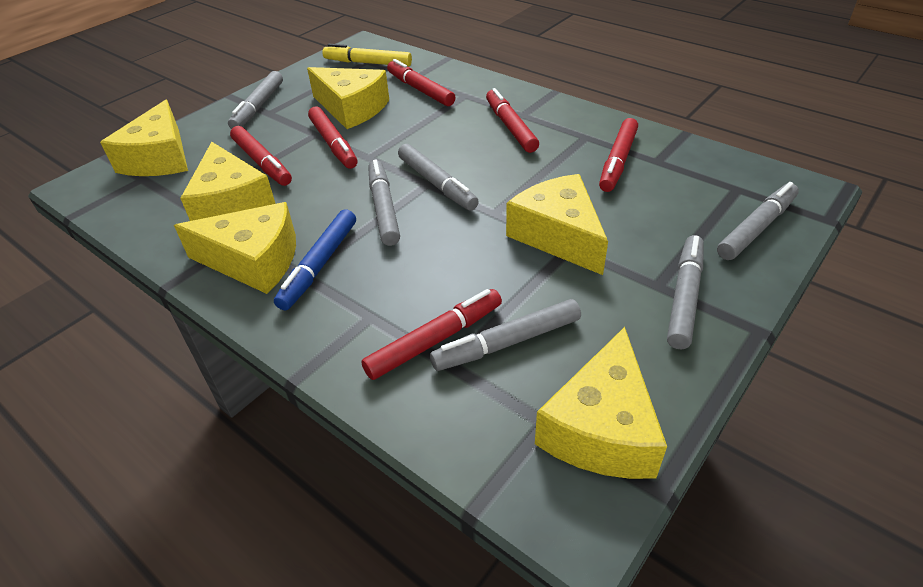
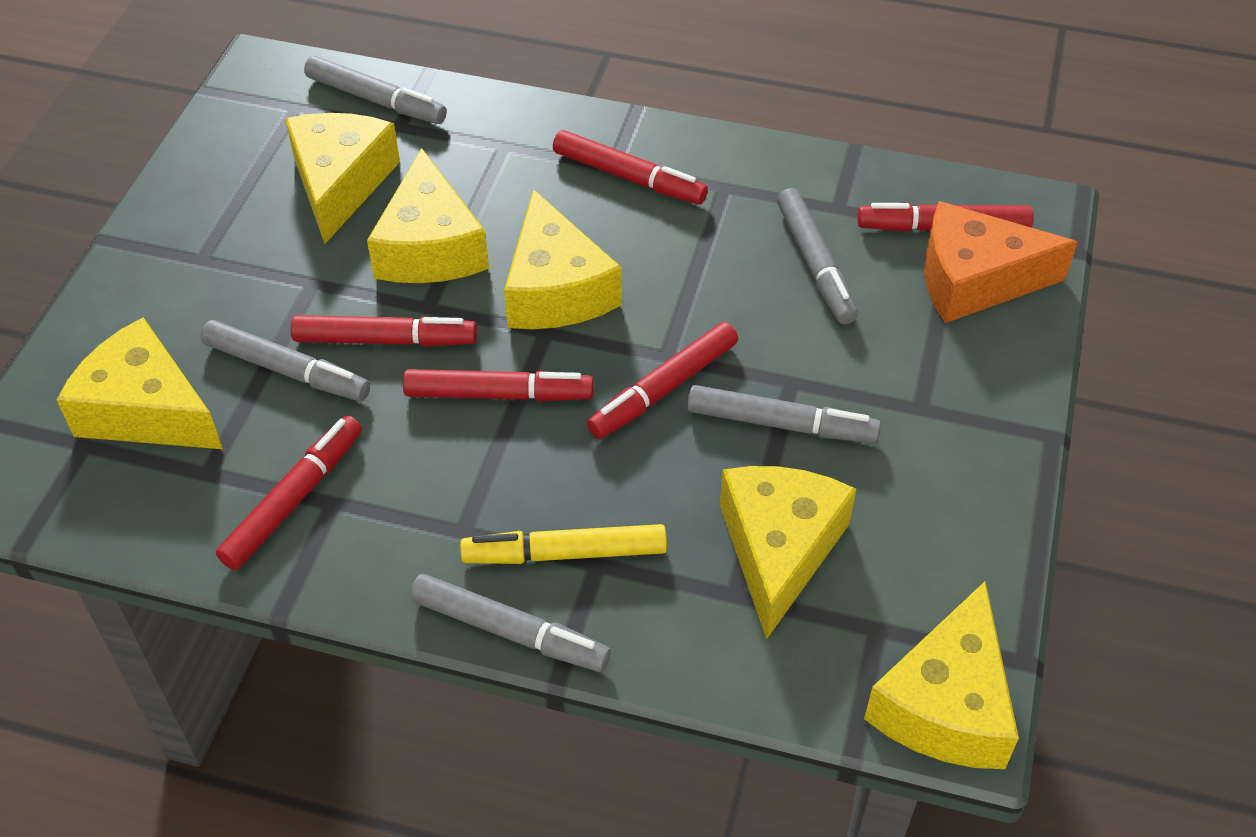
blue marker: 1 -> 0
grey marker: 6 -> 5
orange cheese: 0 -> 1

